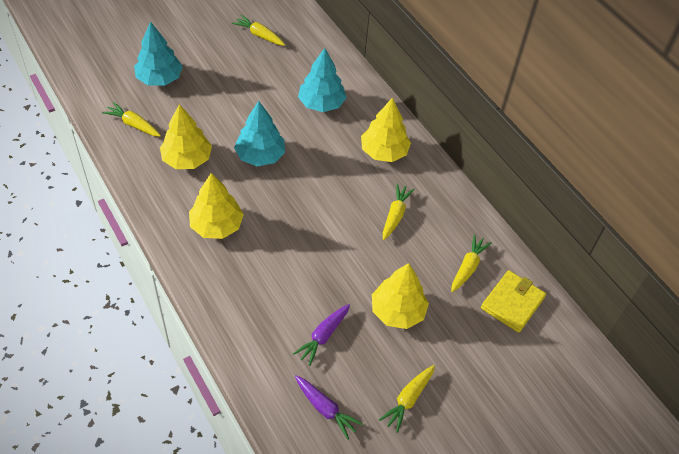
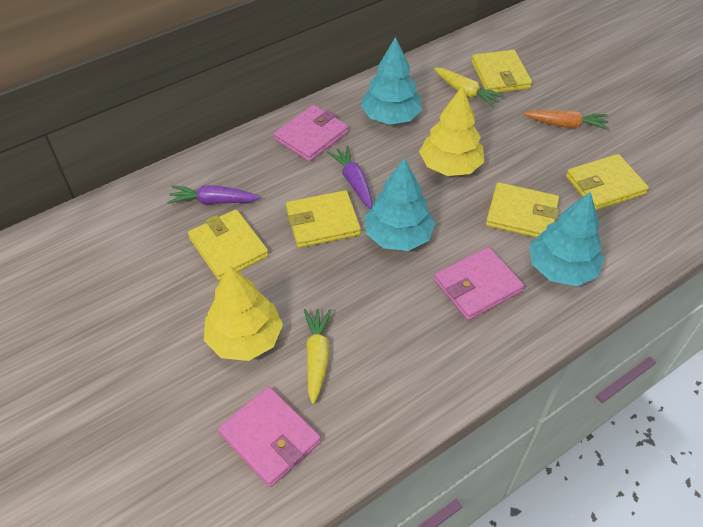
orange carrot: 0 -> 1
pink wallet: 0 -> 3
yellow carrot: 5 -> 2
yellow tree: 4 -> 2
yellow wallet: 1 -> 5

